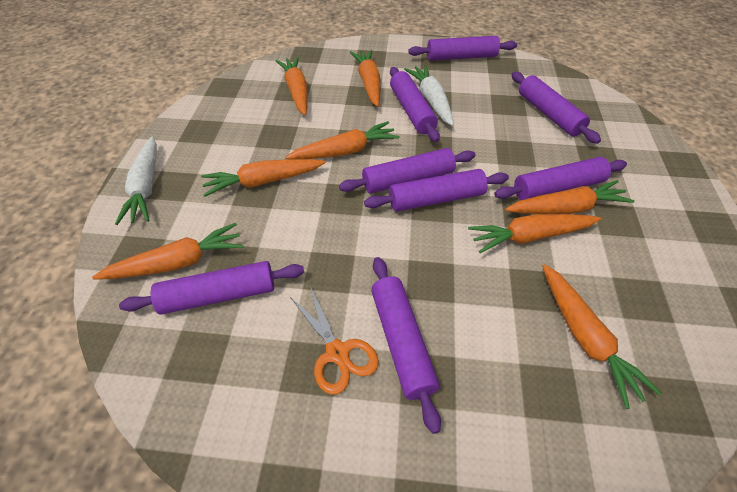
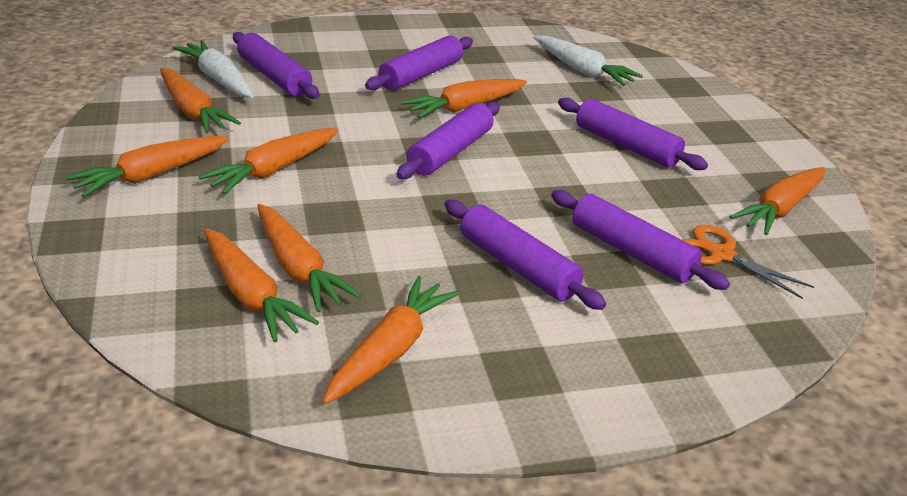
purple rolling pin: 8 -> 6

